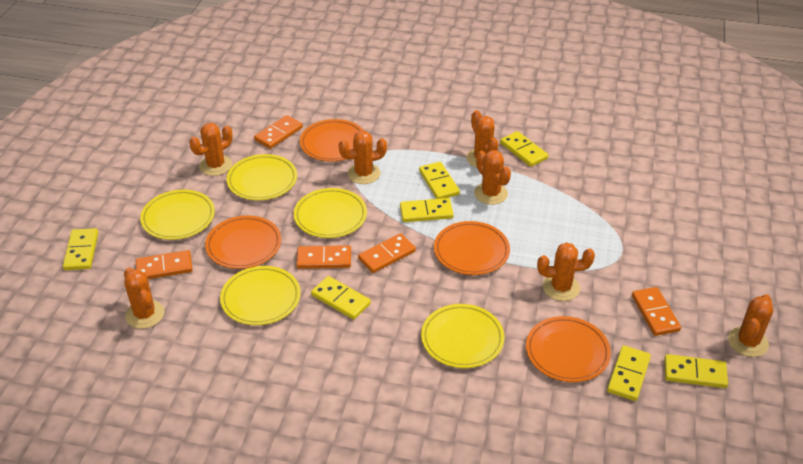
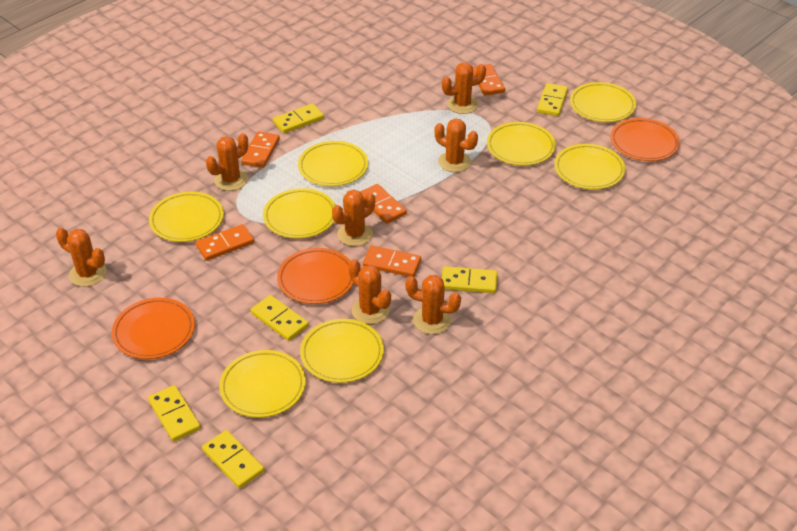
orange plate: 4 -> 3
yellow domino: 7 -> 6
yellow plate: 5 -> 8

